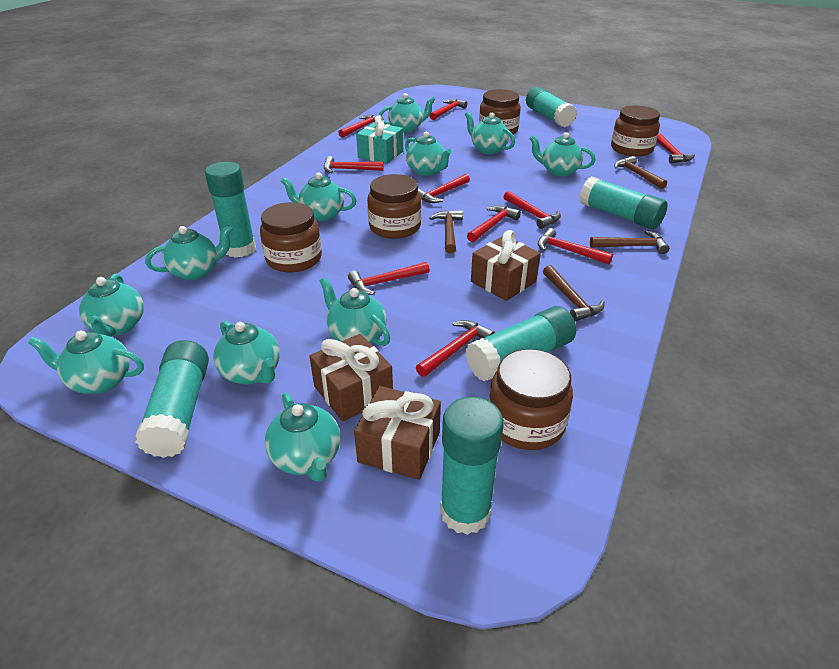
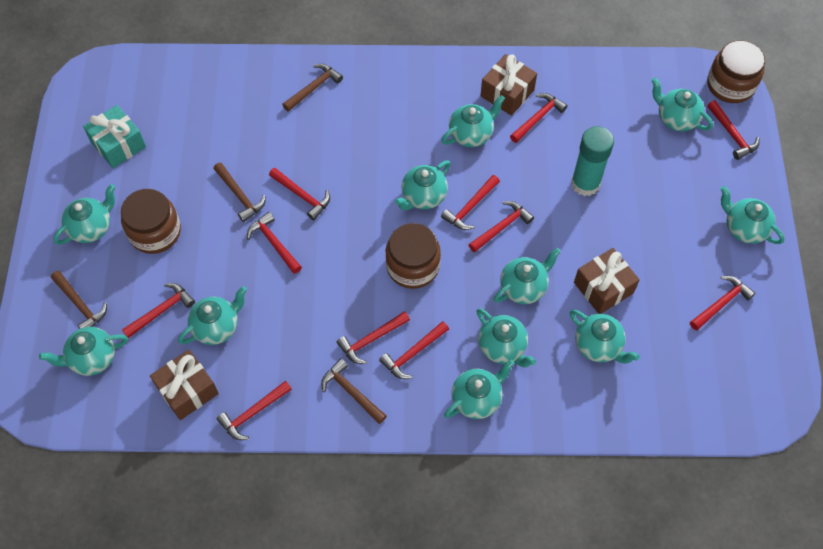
brown jar: 5 -> 3
red hammer: 10 -> 11
turquoise glue stick: 6 -> 1

